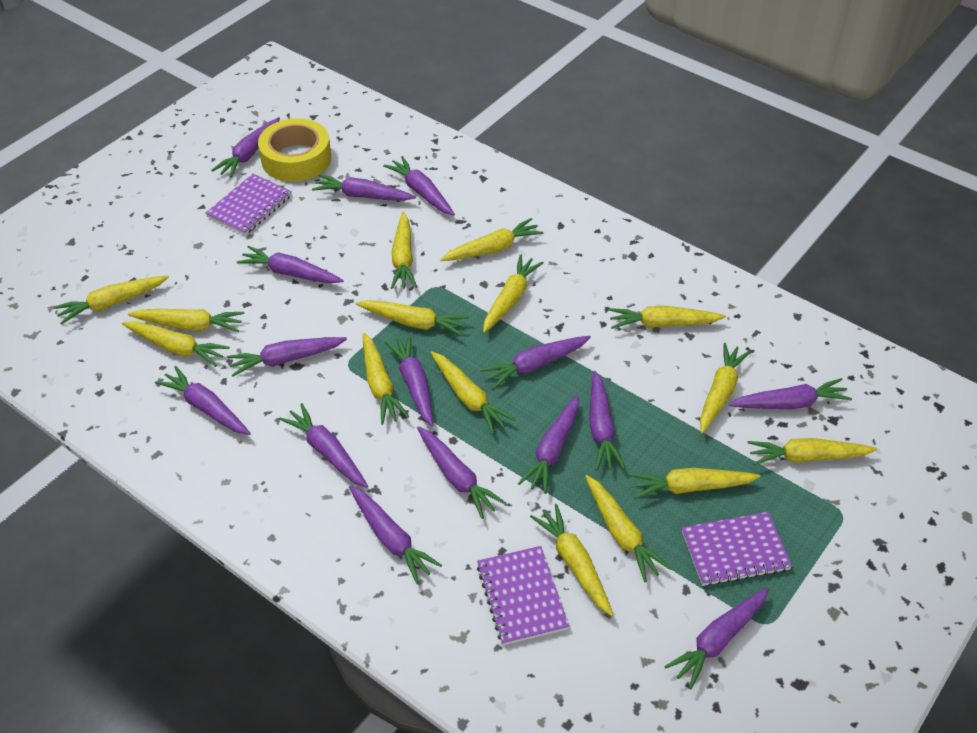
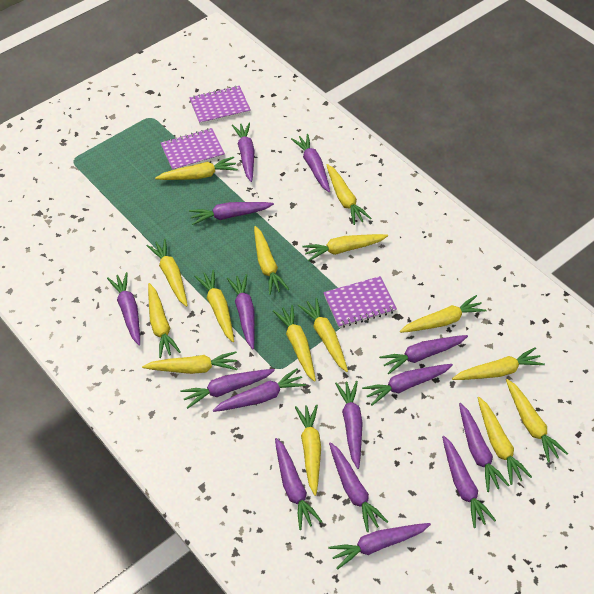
yellow tape: 1 -> 0

